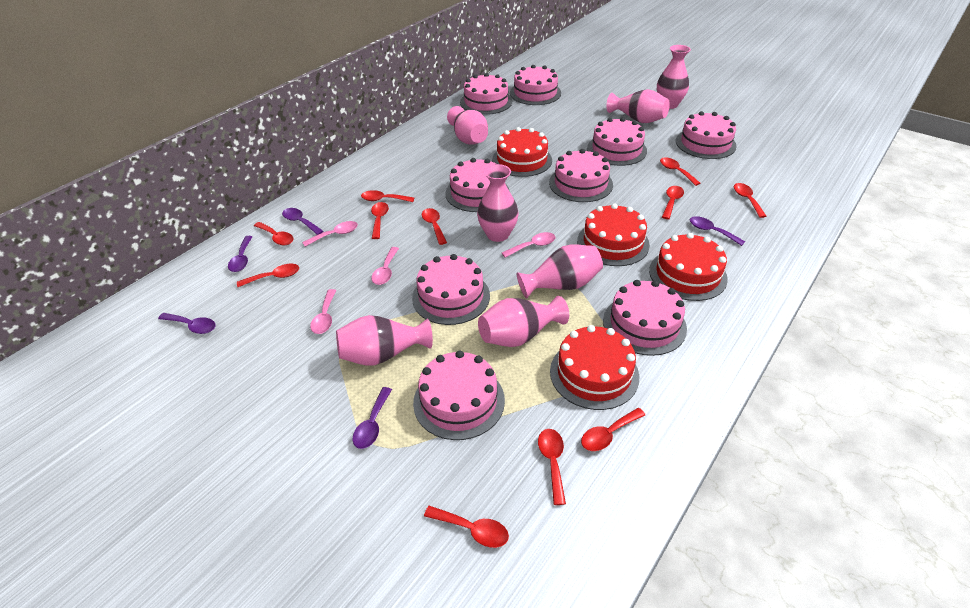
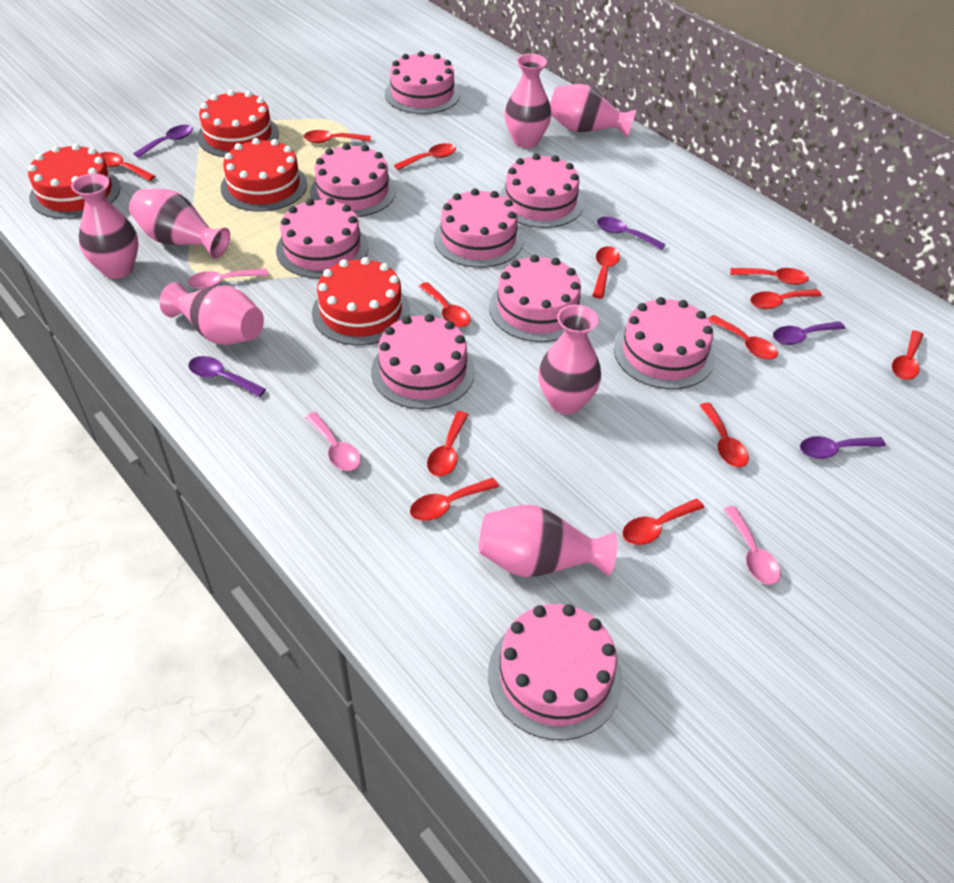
pink spoon: 4 -> 3
red spoon: 11 -> 13

